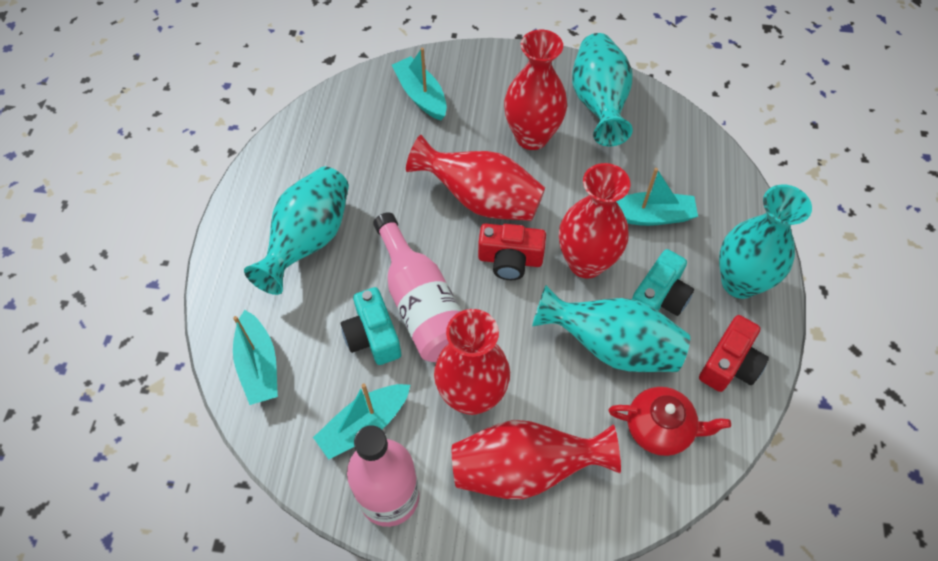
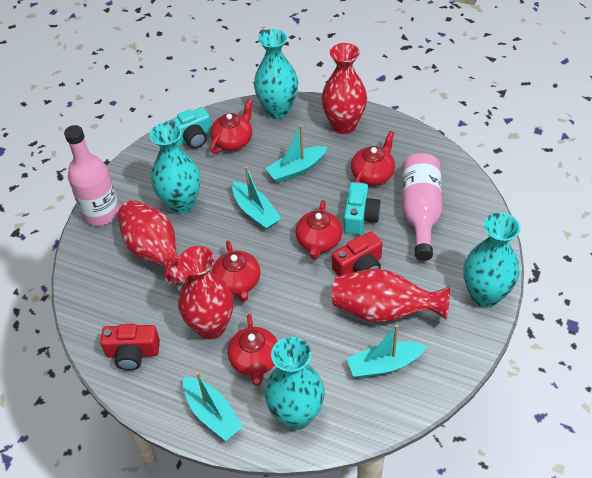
red teapot: 1 -> 5
red vase: 5 -> 4

